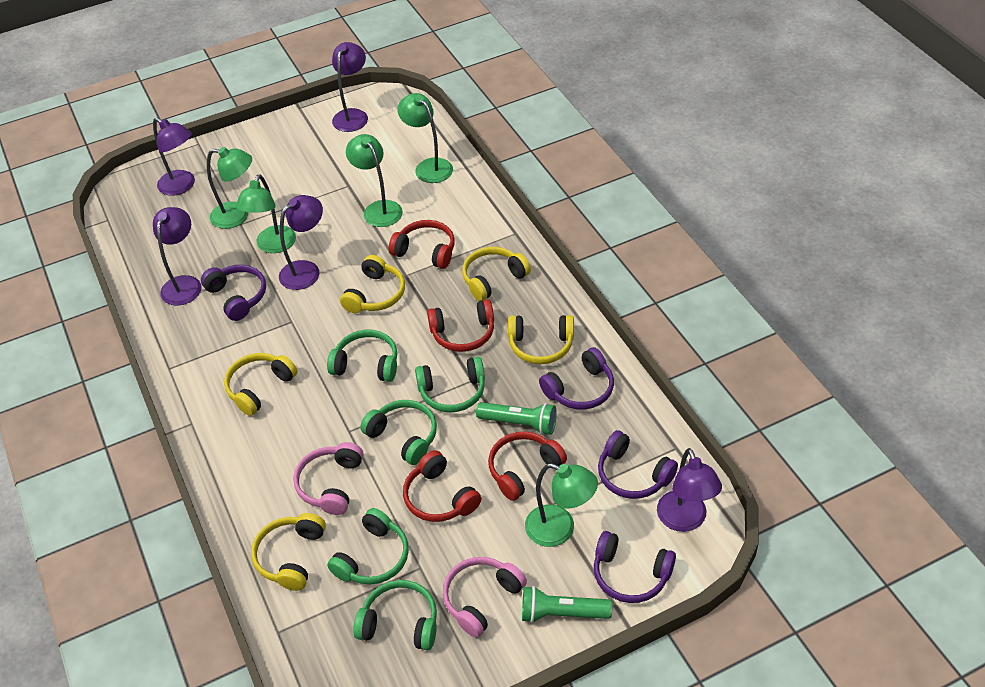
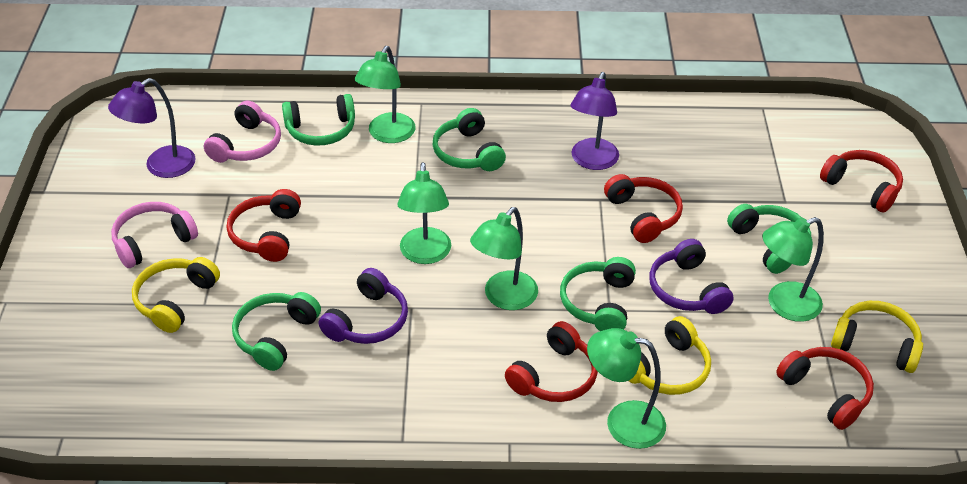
green flashlight: 2 -> 0
purple headphones: 4 -> 2
purple lamp: 5 -> 2
red headphones: 4 -> 5
yellow headphones: 5 -> 3

